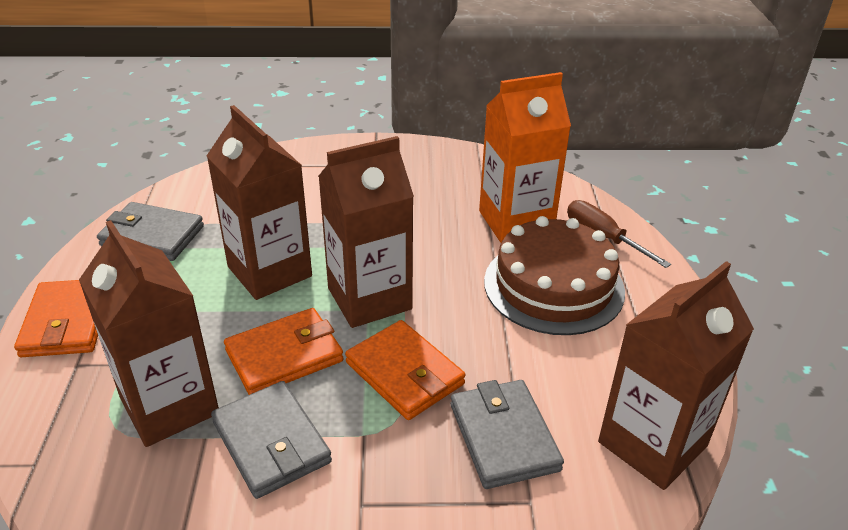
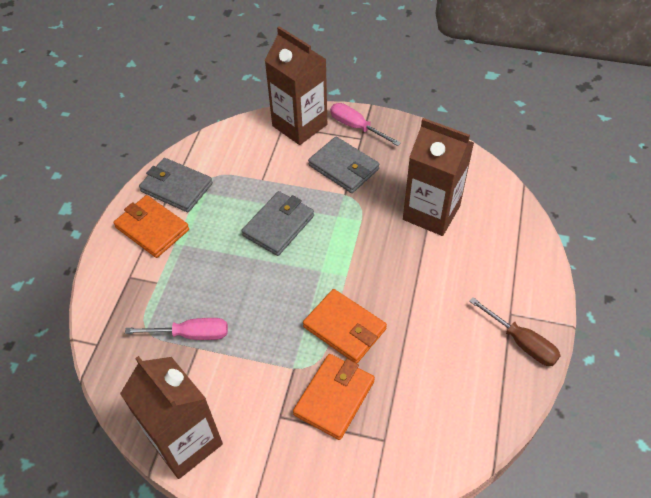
brown cake: 1 -> 0
brown carton: 4 -> 3
orange carton: 1 -> 0
pink screwdriver: 0 -> 2

